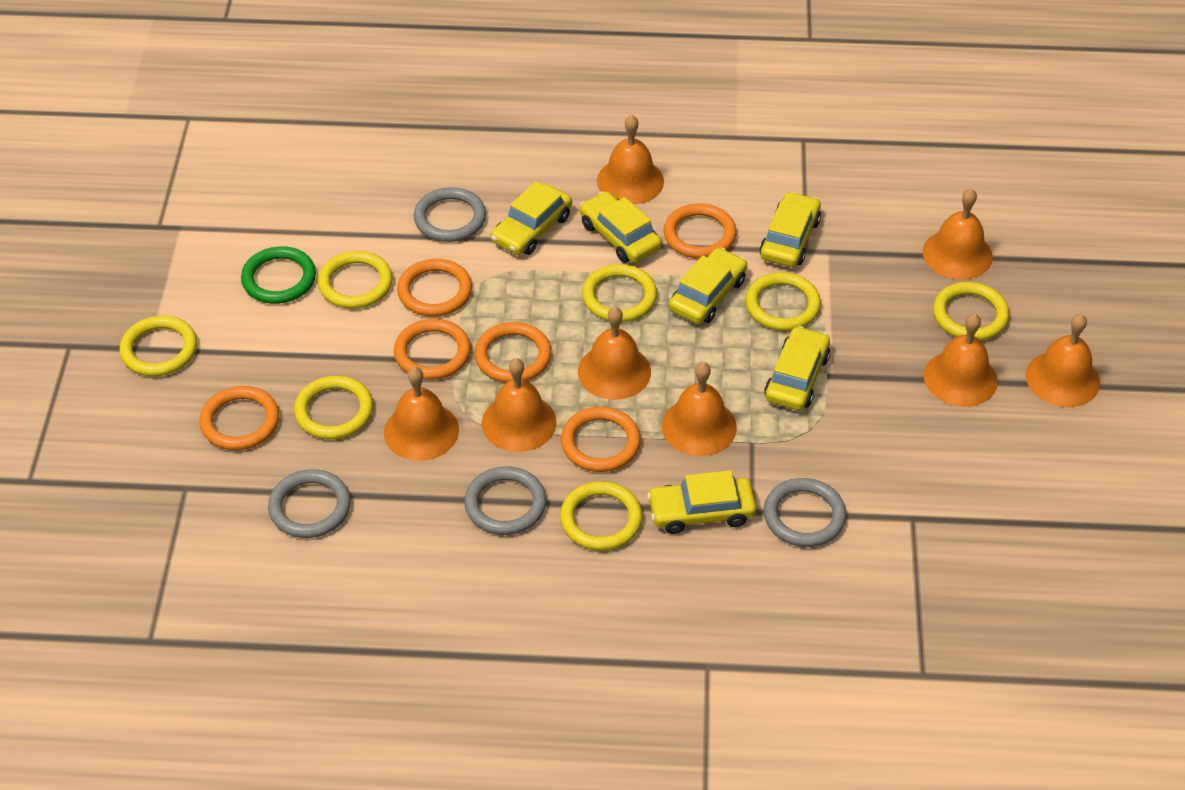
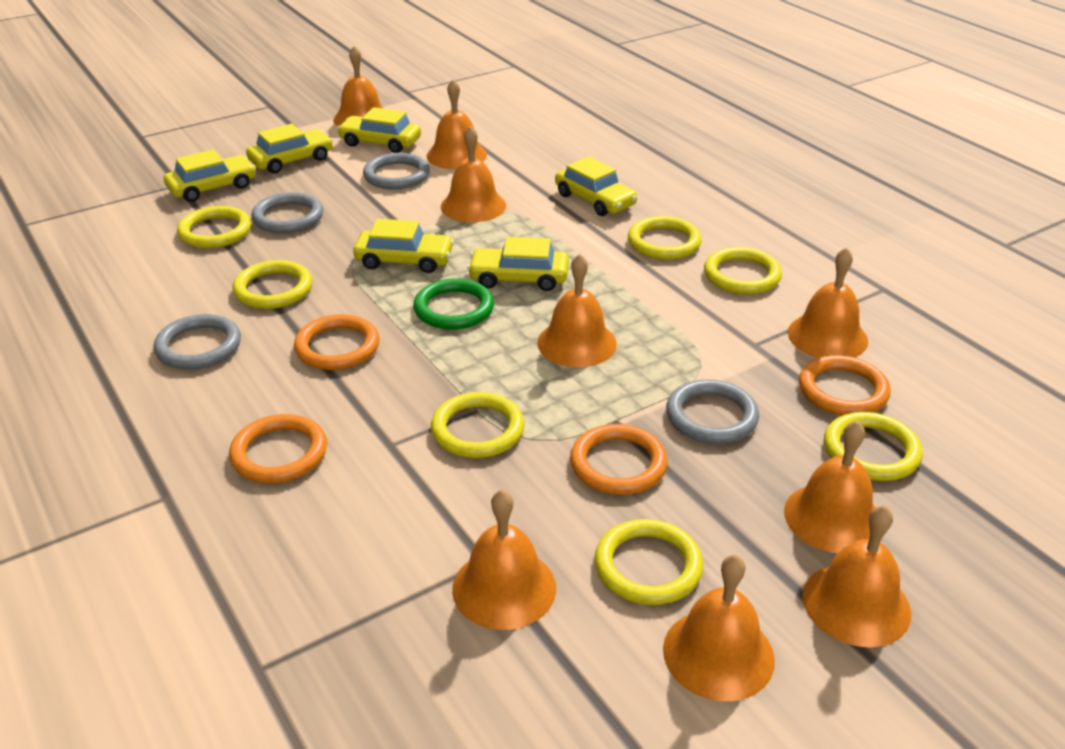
orange bell: 8 -> 9
orange ring: 6 -> 4

